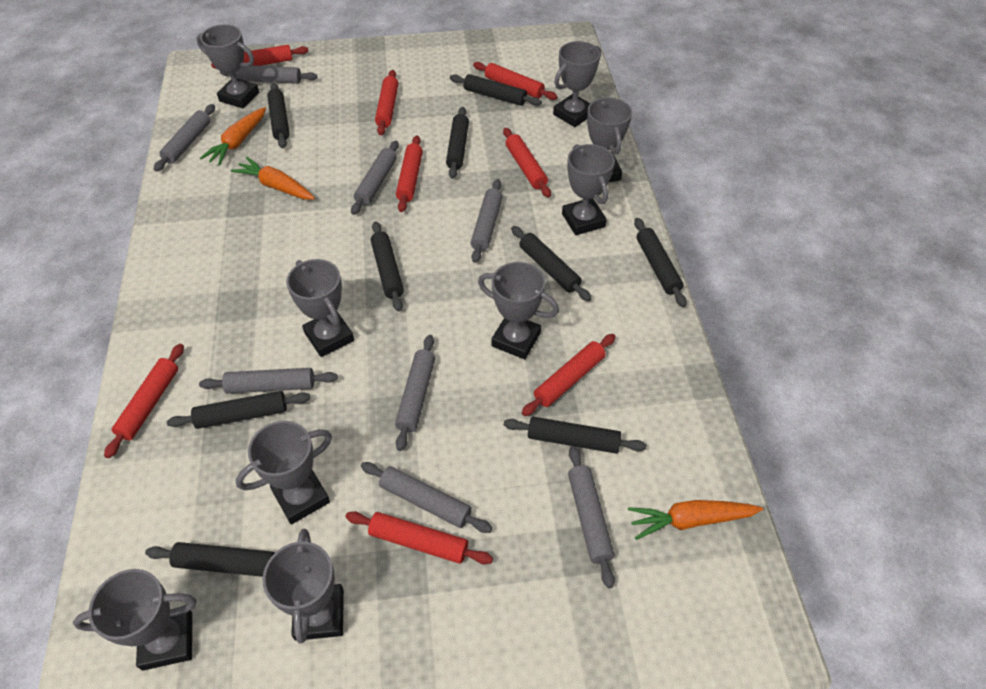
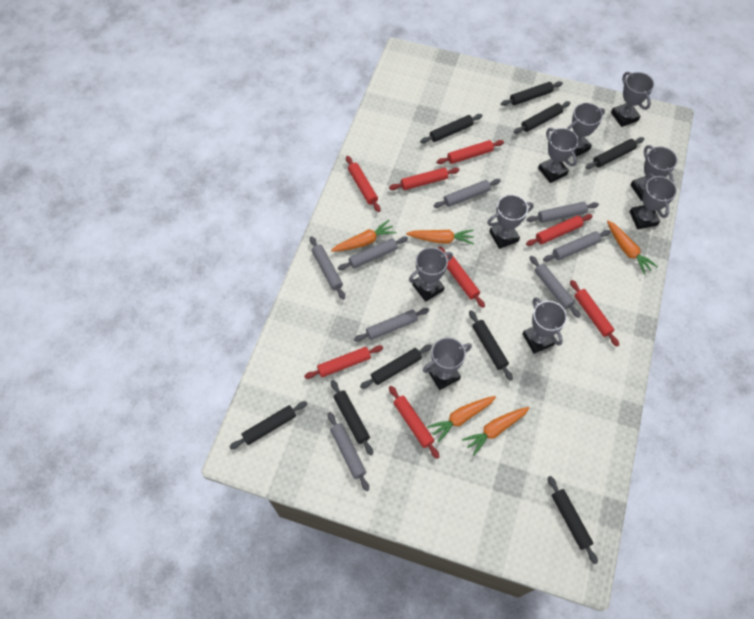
orange carrot: 3 -> 5

